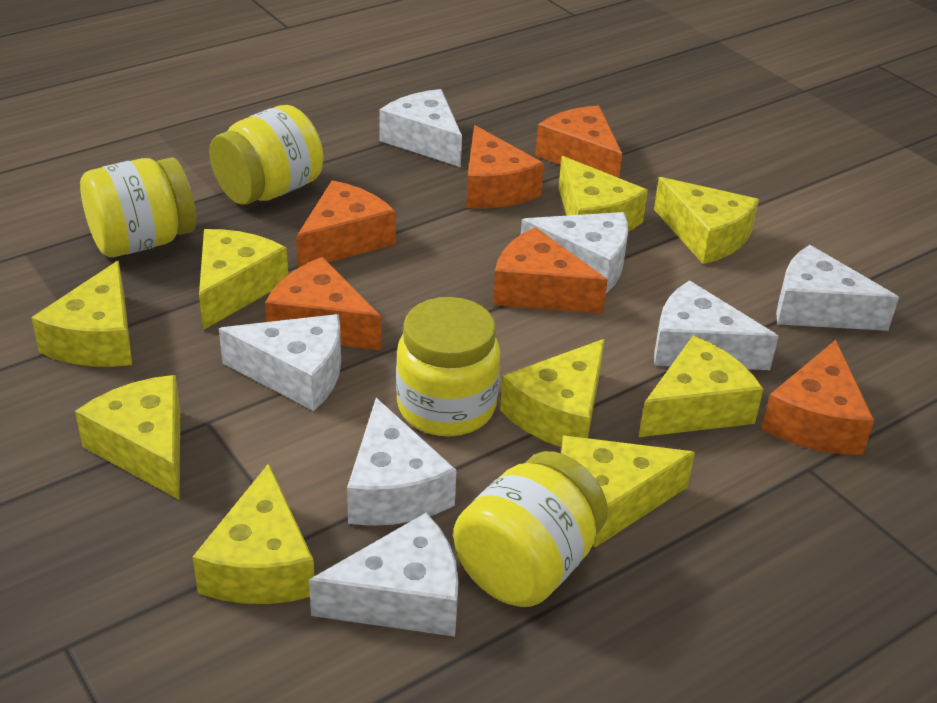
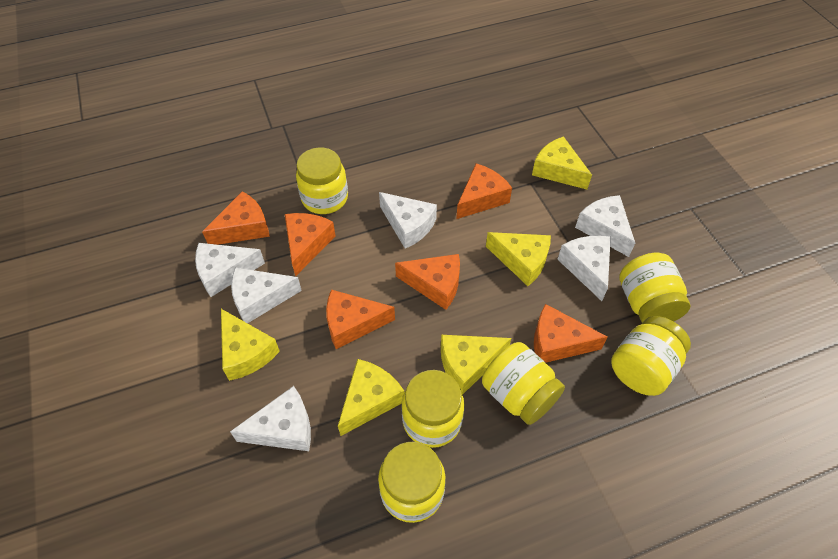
white cheese: 7 -> 6
yellow cheese: 9 -> 5
yellow jar: 4 -> 6

